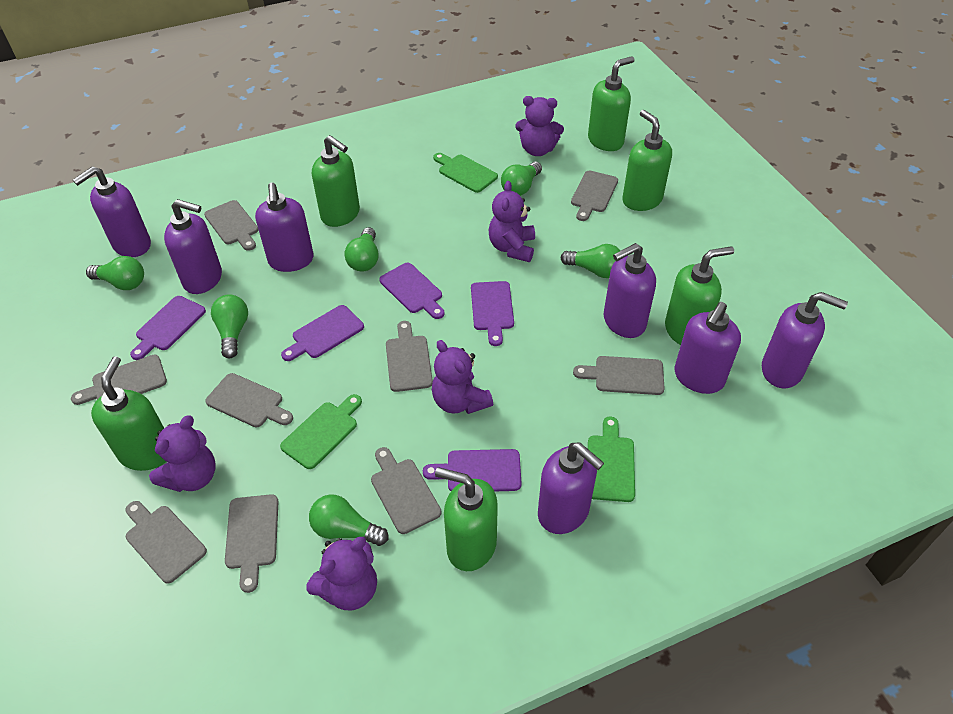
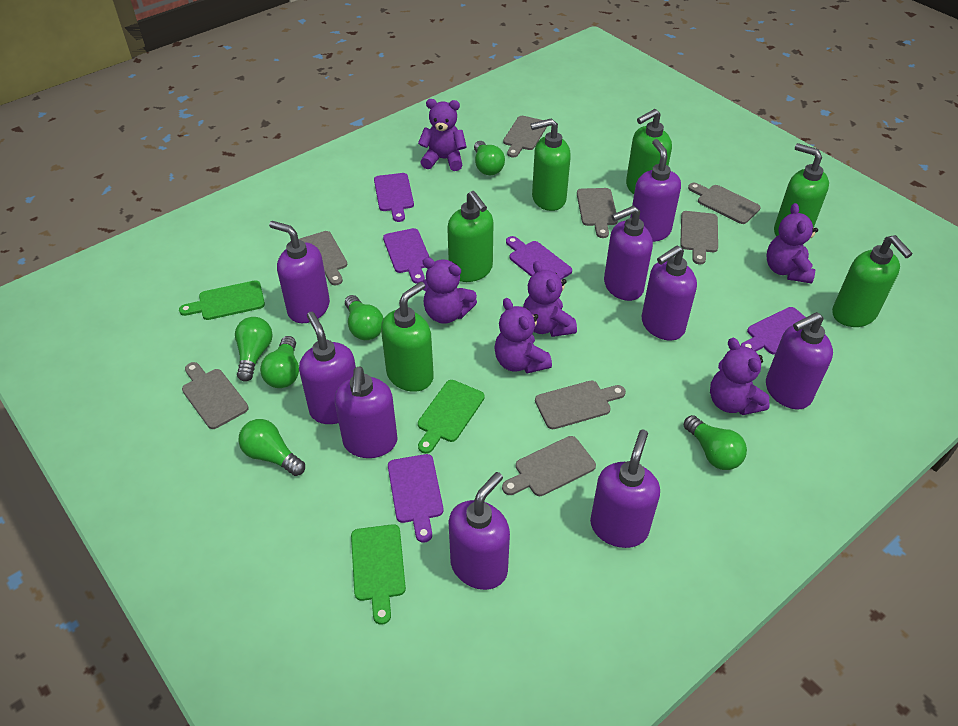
grey cutting board: 9 -> 8
purple soap dispenser: 7 -> 9
purple teddy bear: 5 -> 6

